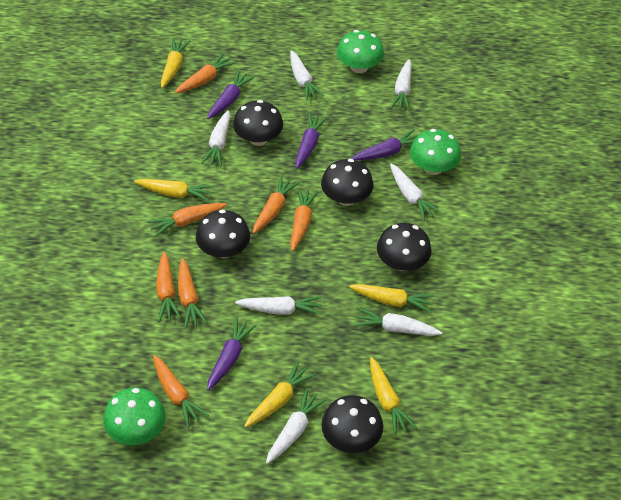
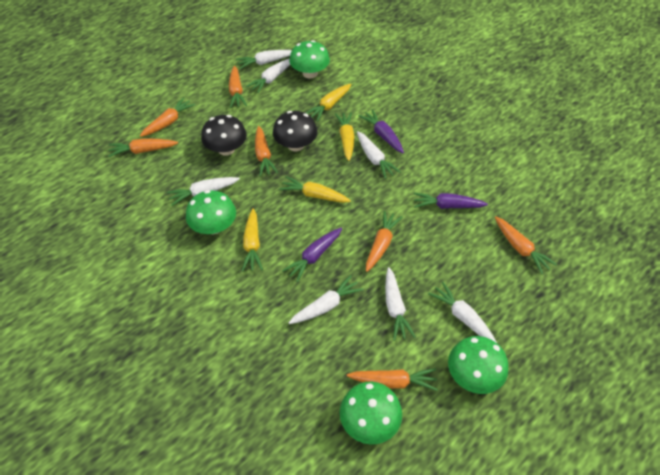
black mushroom: 5 -> 2
green mushroom: 3 -> 4
purple carrot: 4 -> 3
yellow carrot: 5 -> 4

